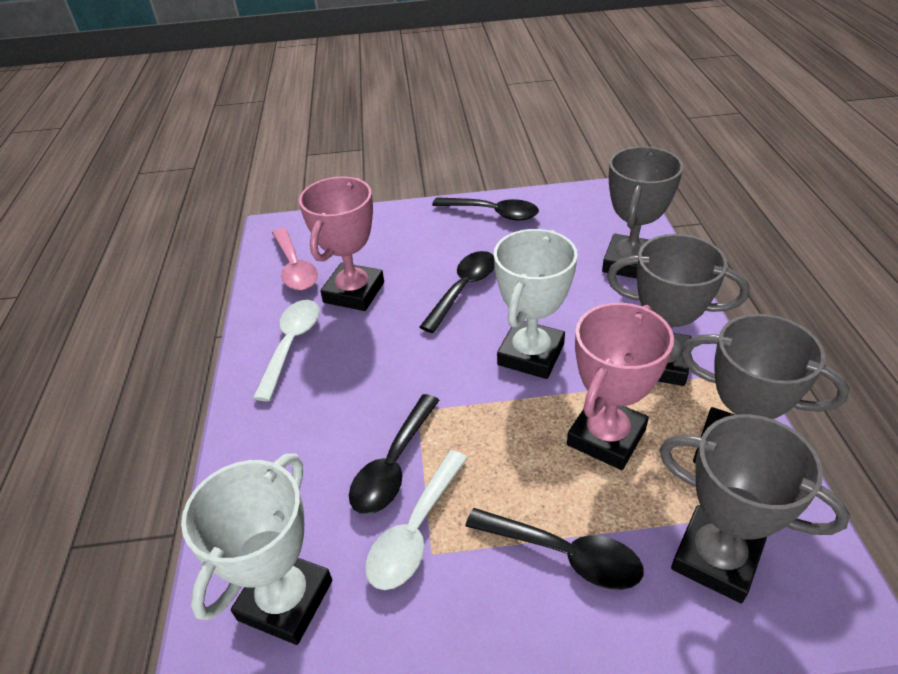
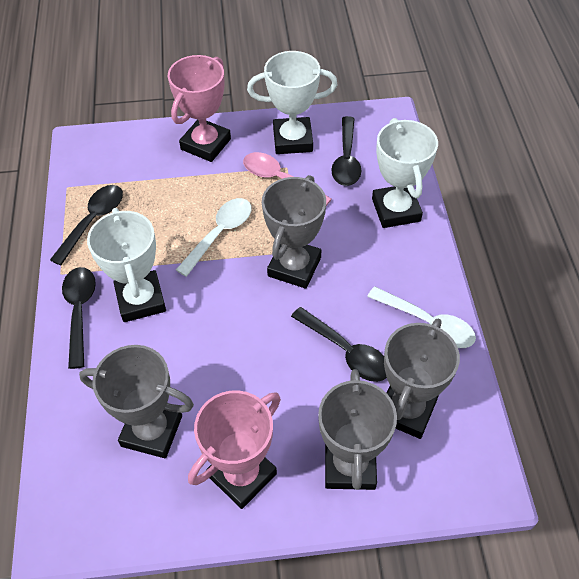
white trophy: 2 -> 3

